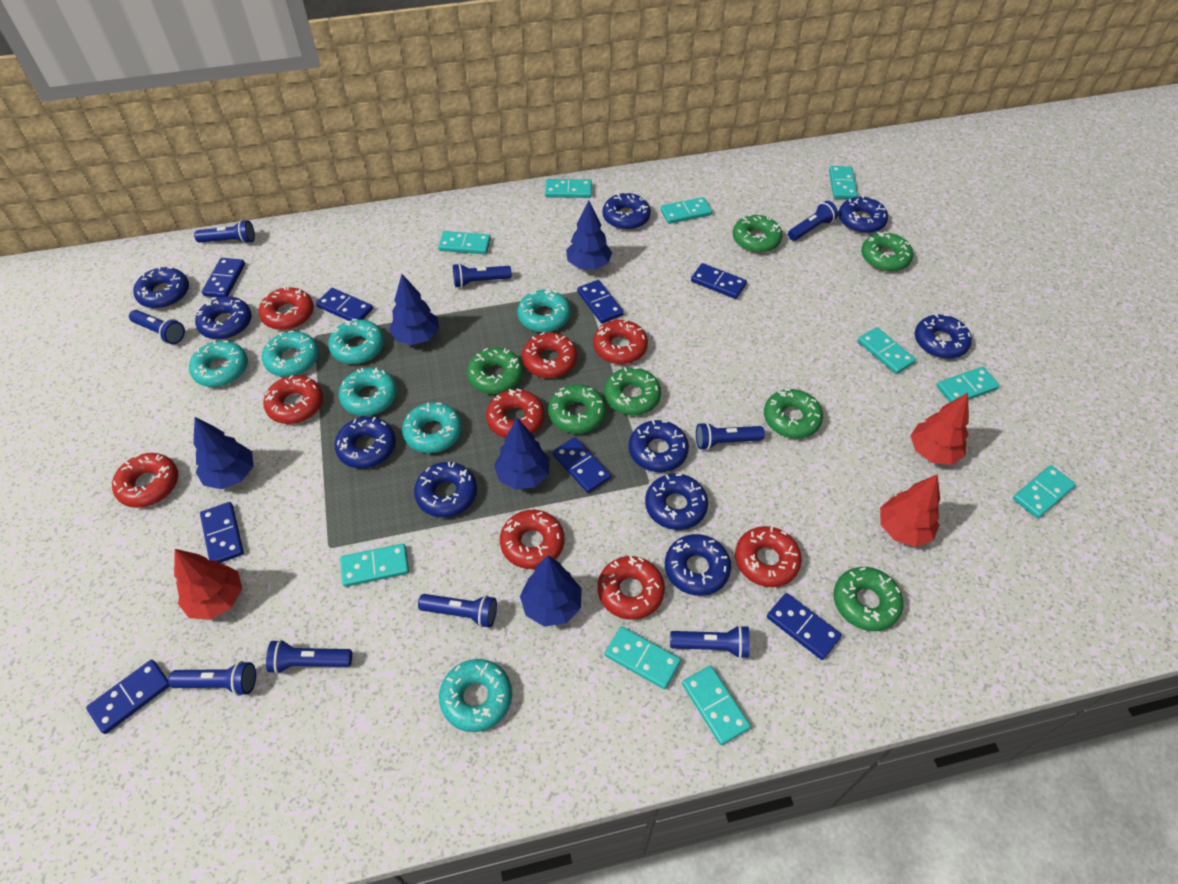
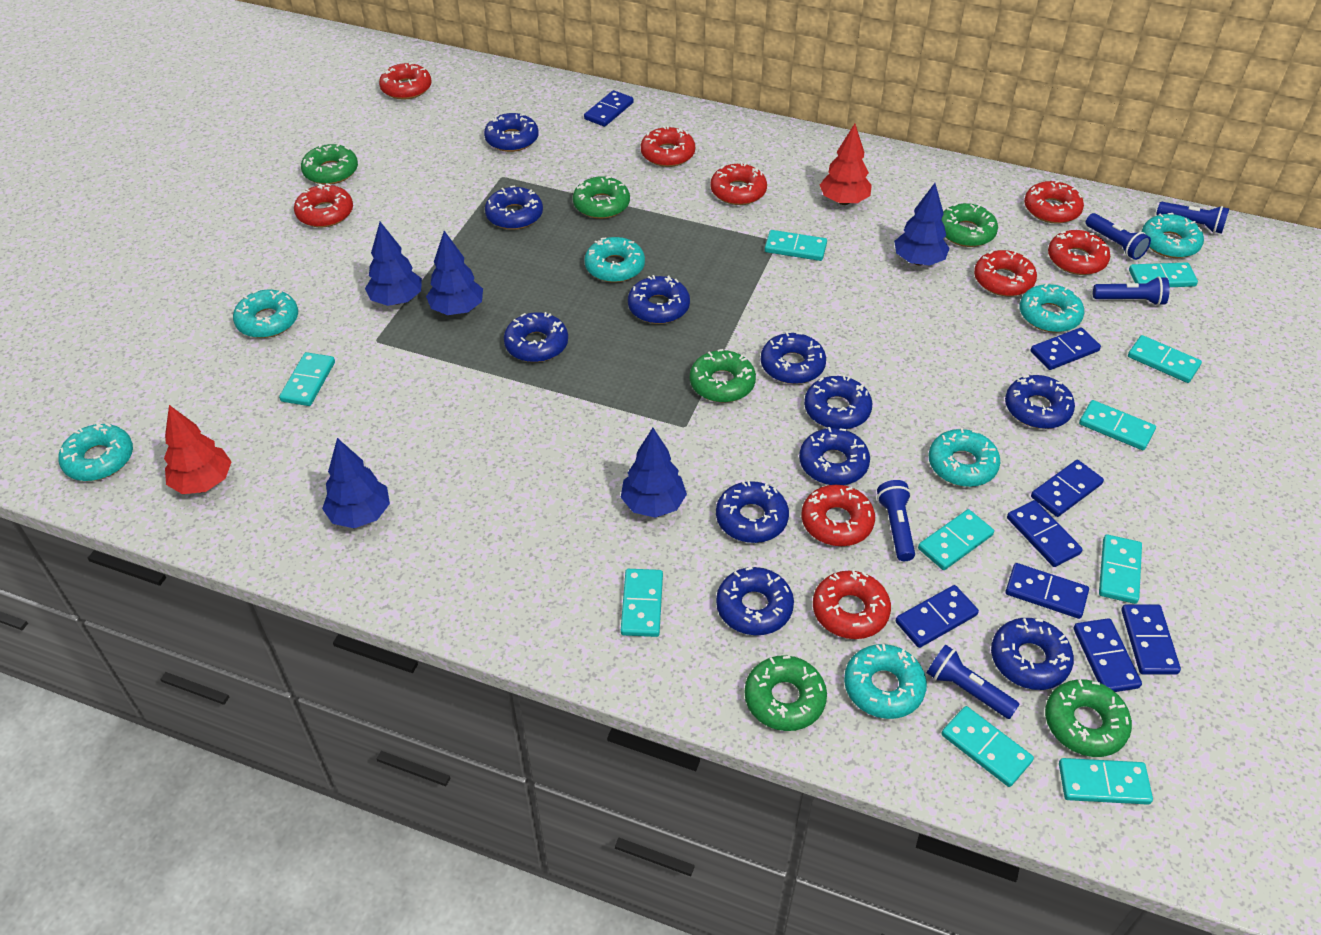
blue donut: 10 -> 11
blue flashlight: 9 -> 5
green donut: 7 -> 6
red tree: 3 -> 2

